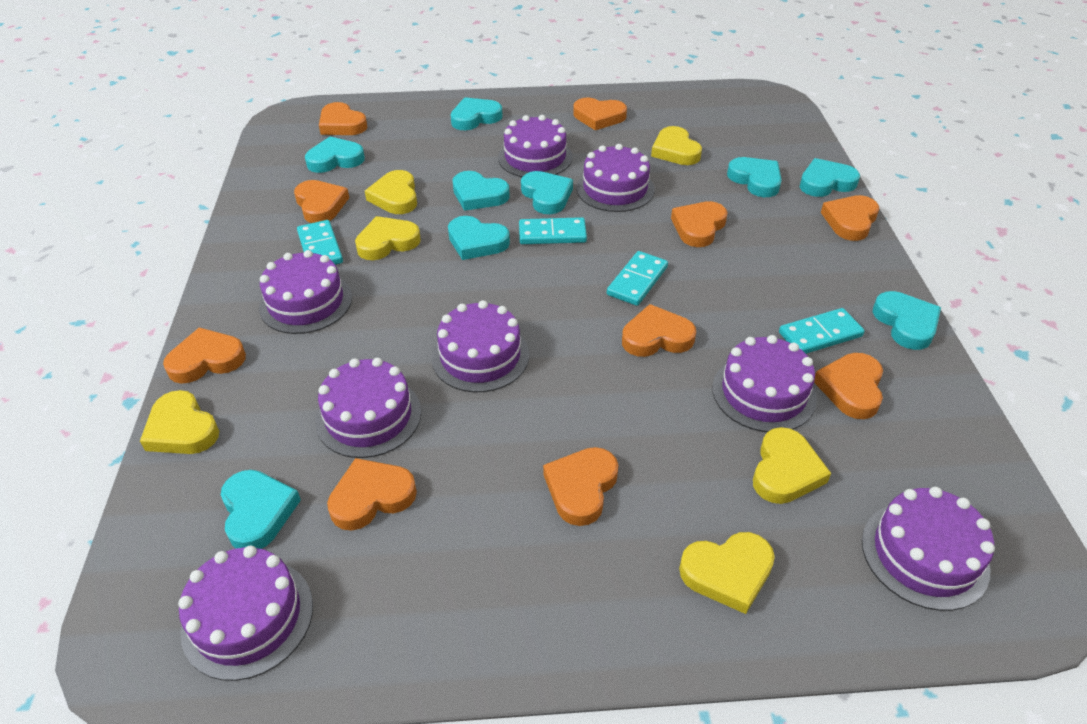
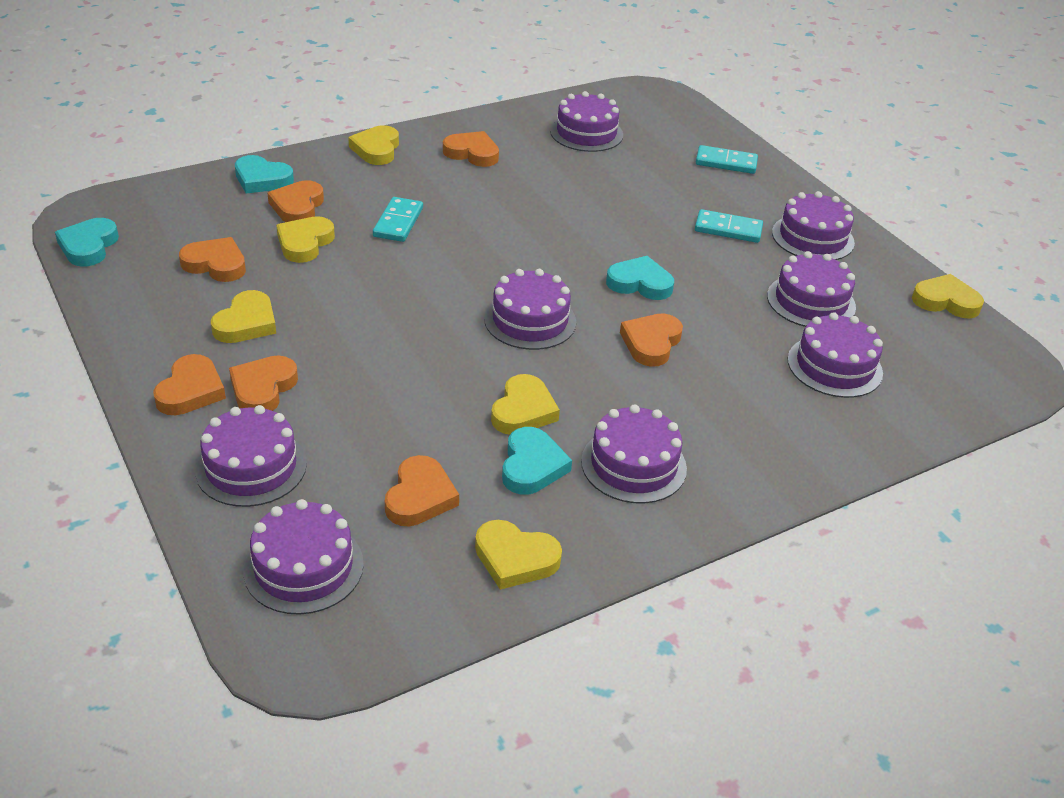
orange heart: 10 -> 7
turquoise domino: 4 -> 3
turquoise heart: 9 -> 4

